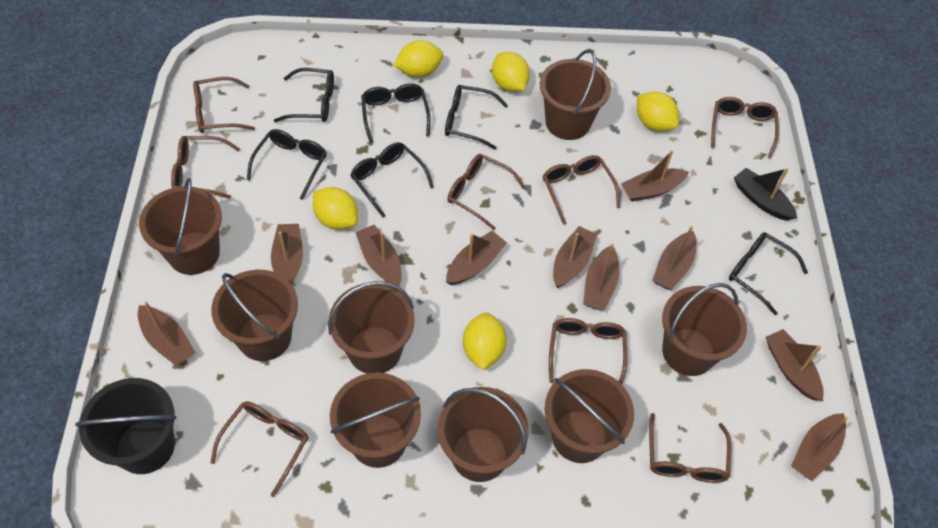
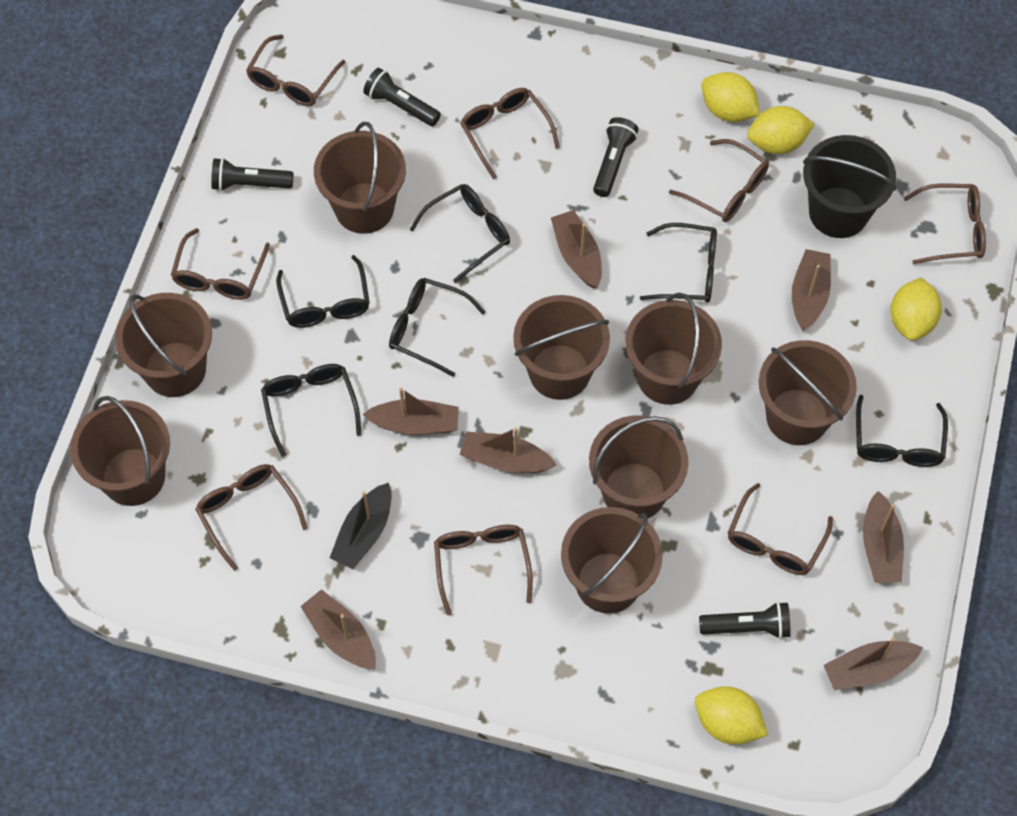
black flashlight: 0 -> 4
brown boat: 10 -> 7
yellow lemon: 5 -> 4

